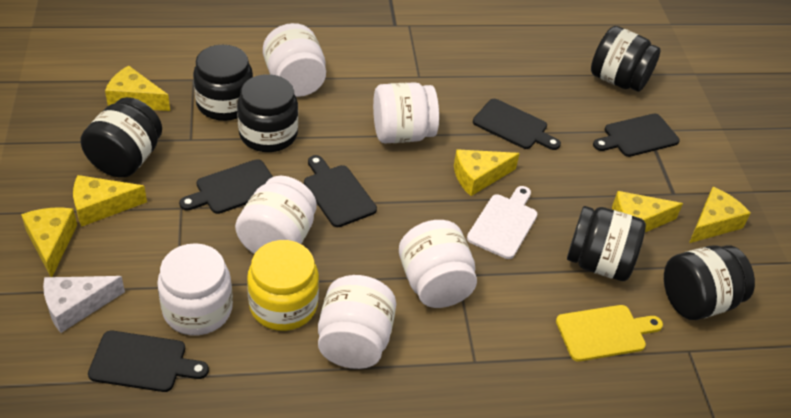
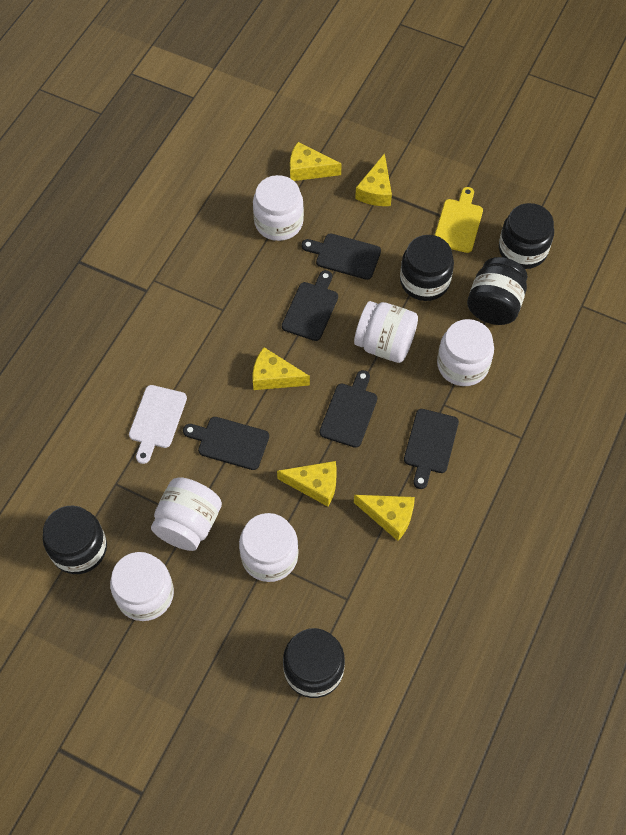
black jar: 6 -> 5
white cheese: 1 -> 0
yellow cheese: 6 -> 5
yellow jar: 1 -> 0

